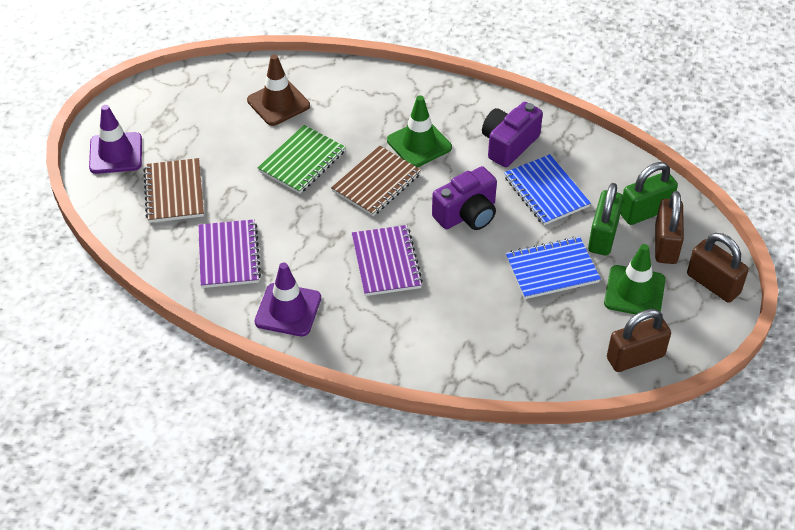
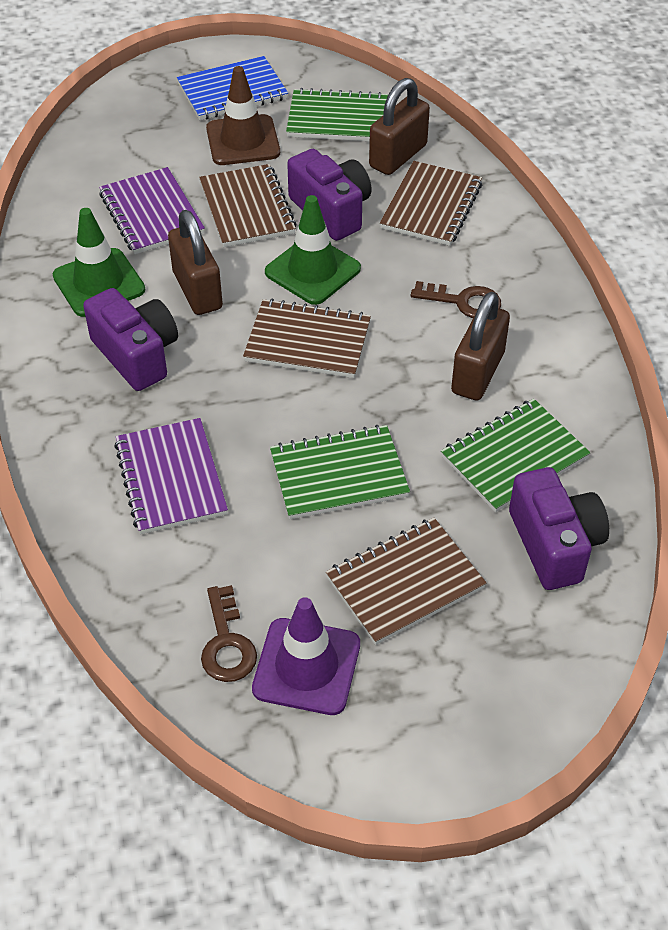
blue notebook: 2 -> 1
brown key: 0 -> 2
brown notebook: 2 -> 4
green notebook: 1 -> 3
green padlock: 2 -> 0
purple camera: 2 -> 3
purple traffic cone: 2 -> 1

